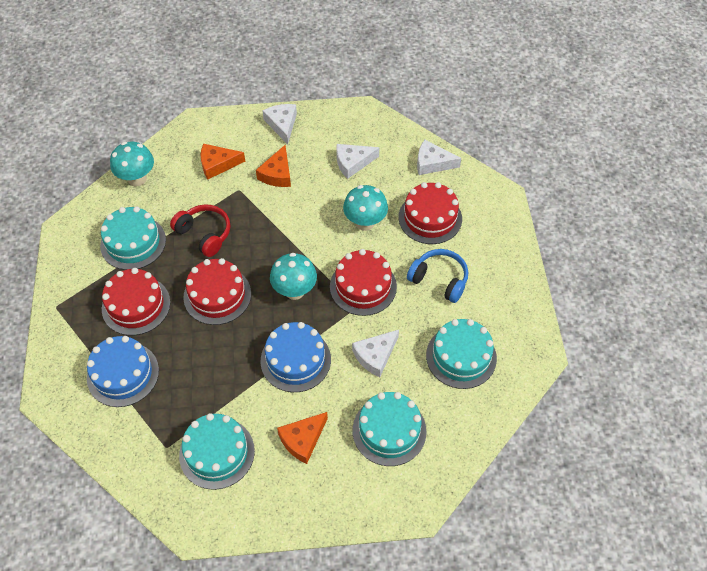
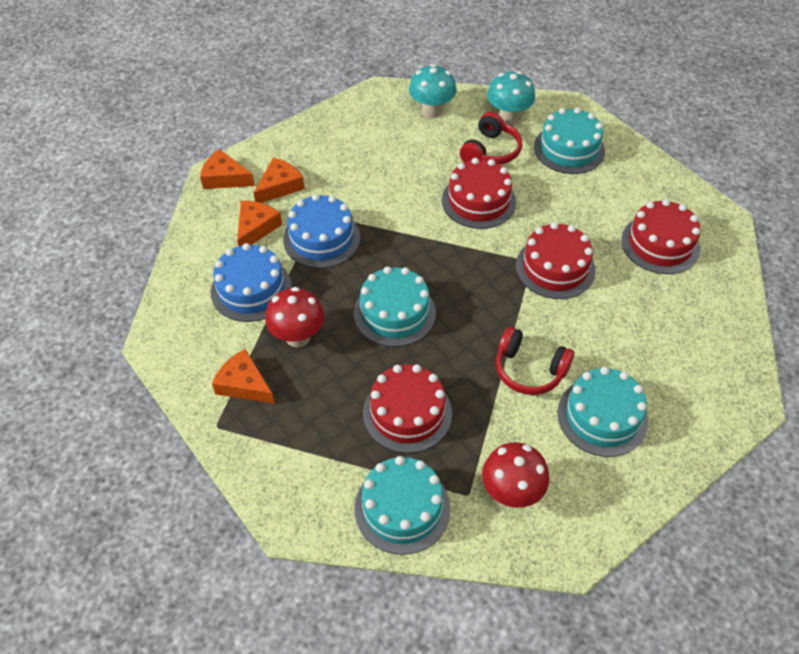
blue headphones: 1 -> 0
orange cheese: 3 -> 4
red headphones: 1 -> 2
red mushroom: 0 -> 2
turquoise mushroom: 3 -> 2
white cheese: 4 -> 0

